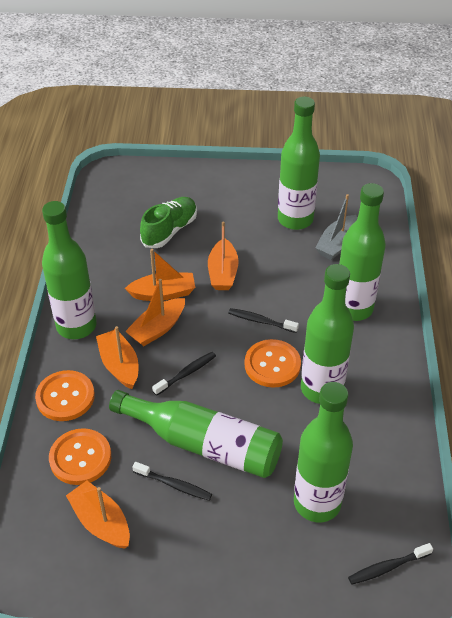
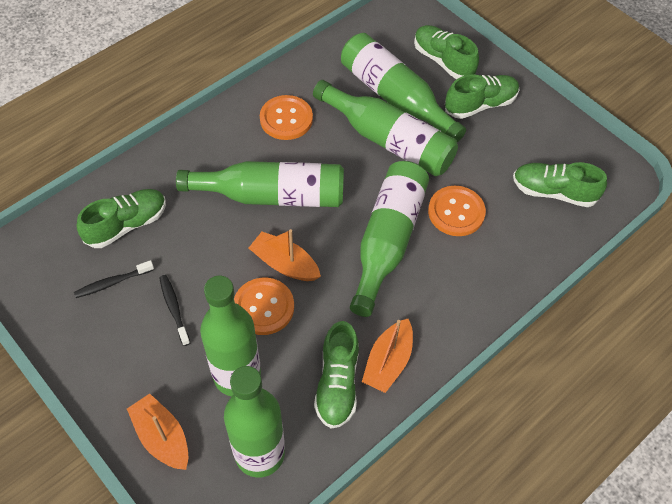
black toothbrush: 4 -> 2
green shoe: 1 -> 5
grey boat: 1 -> 0
orange boat: 5 -> 3

